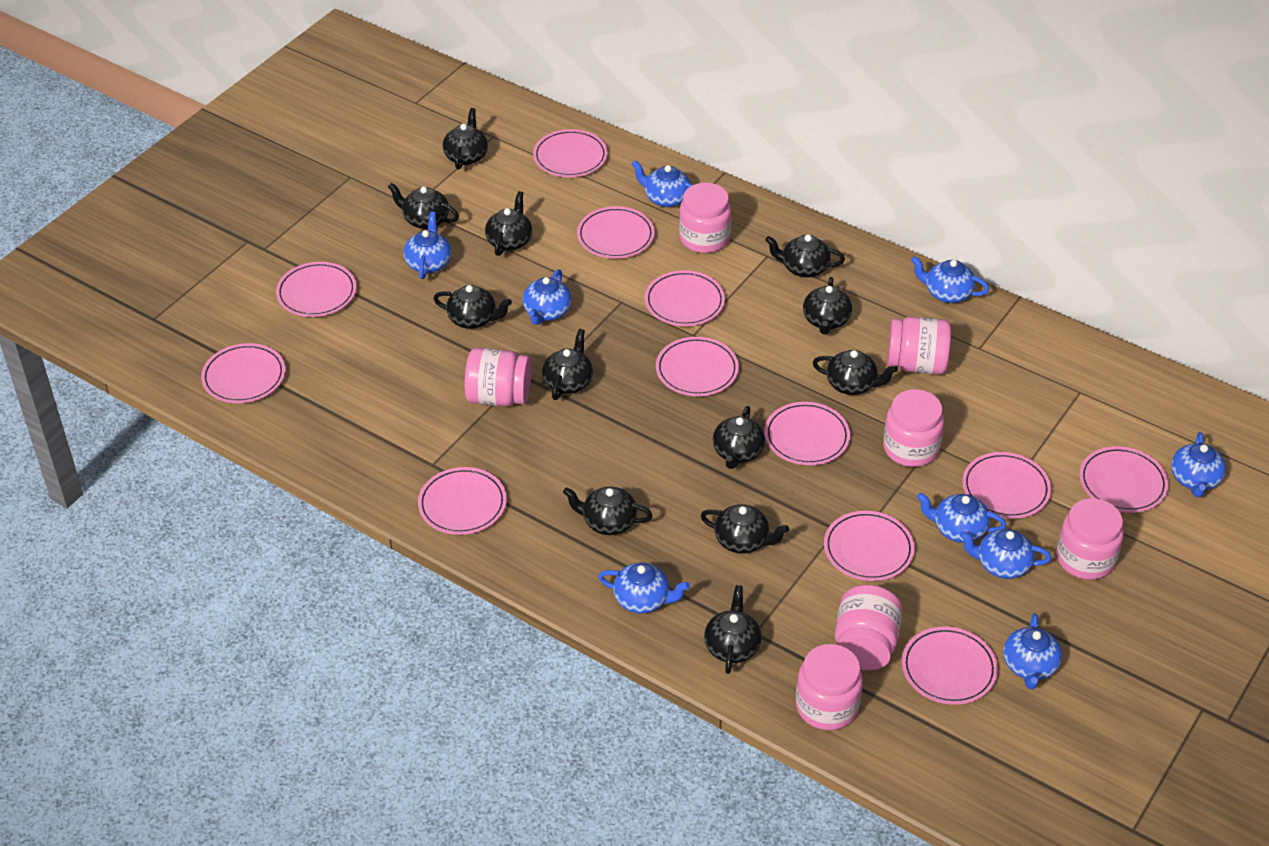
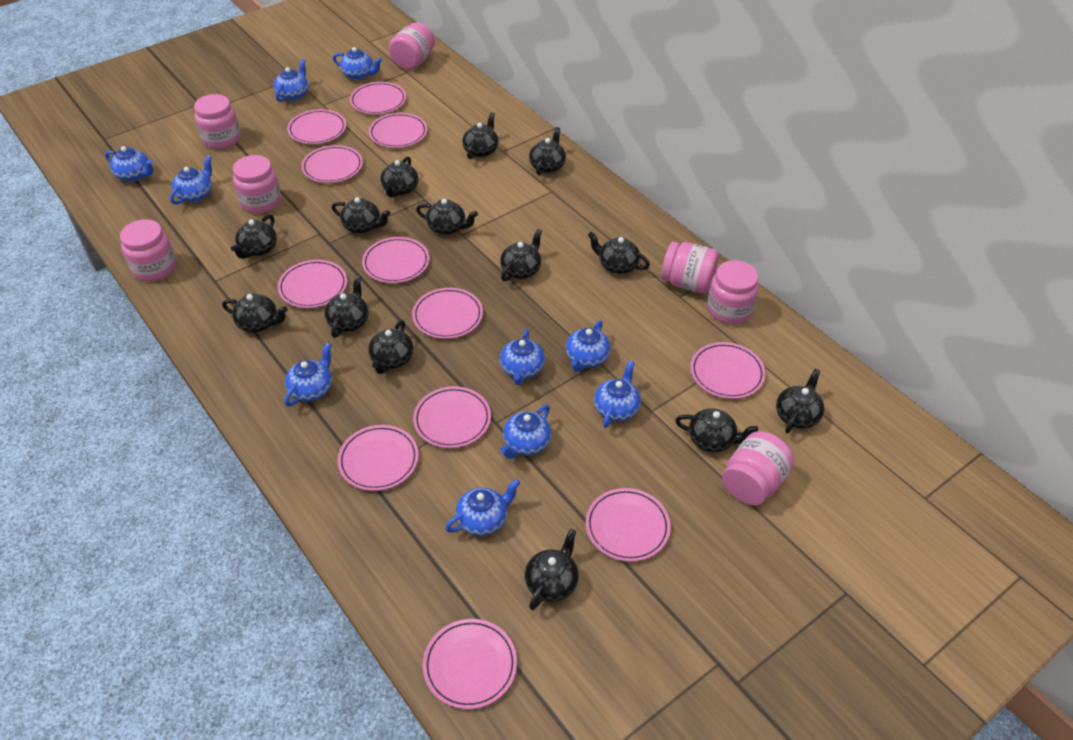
black teapot: 12 -> 14
blue teapot: 9 -> 10

